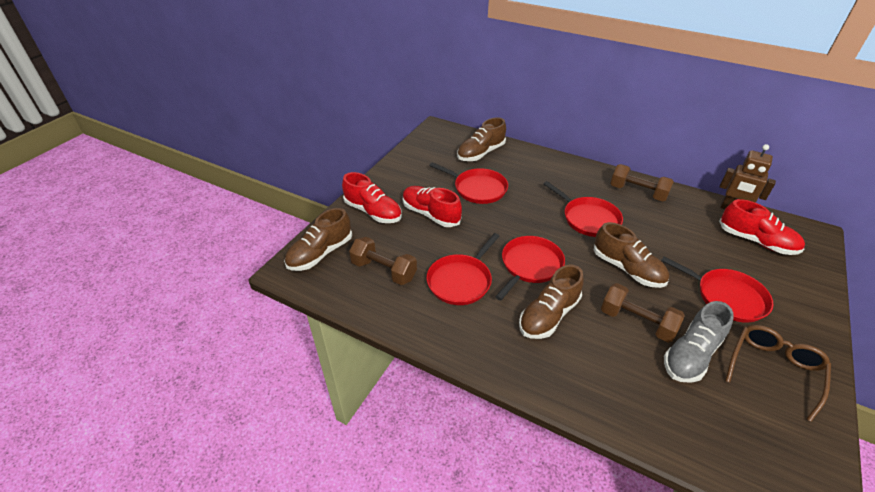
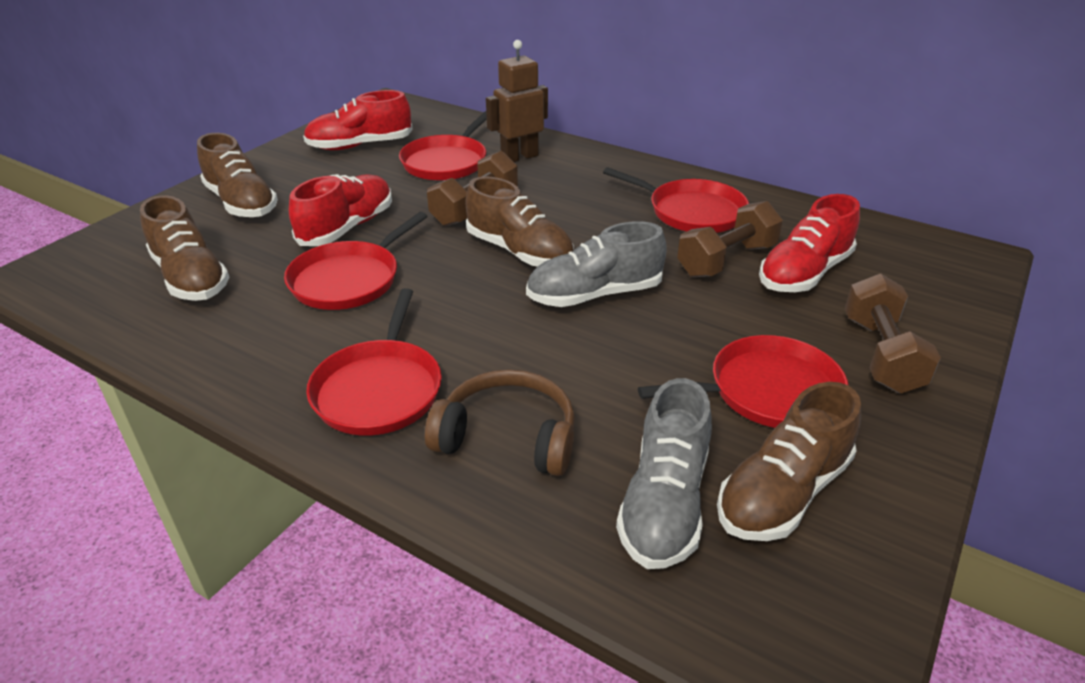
brown glasses: 1 -> 0
brown headphones: 0 -> 1
grey shoe: 1 -> 2

